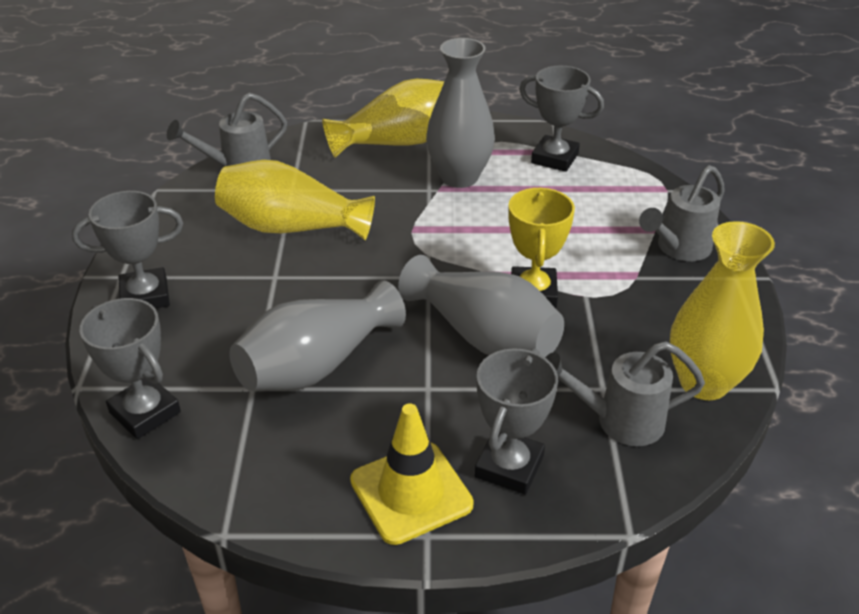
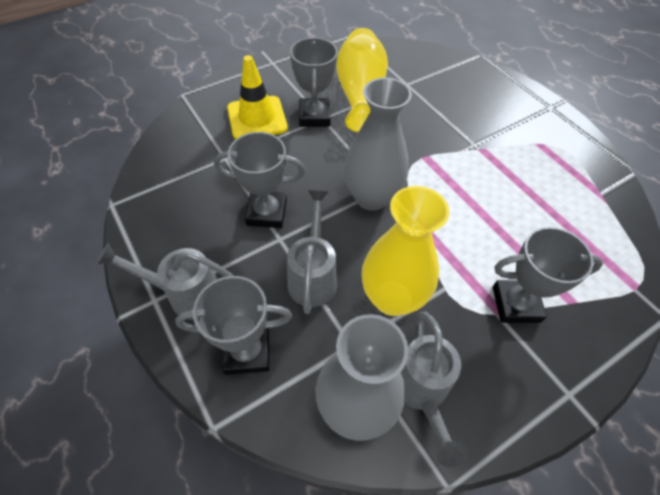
grey vase: 3 -> 2
yellow trophy: 1 -> 0
yellow vase: 3 -> 2

